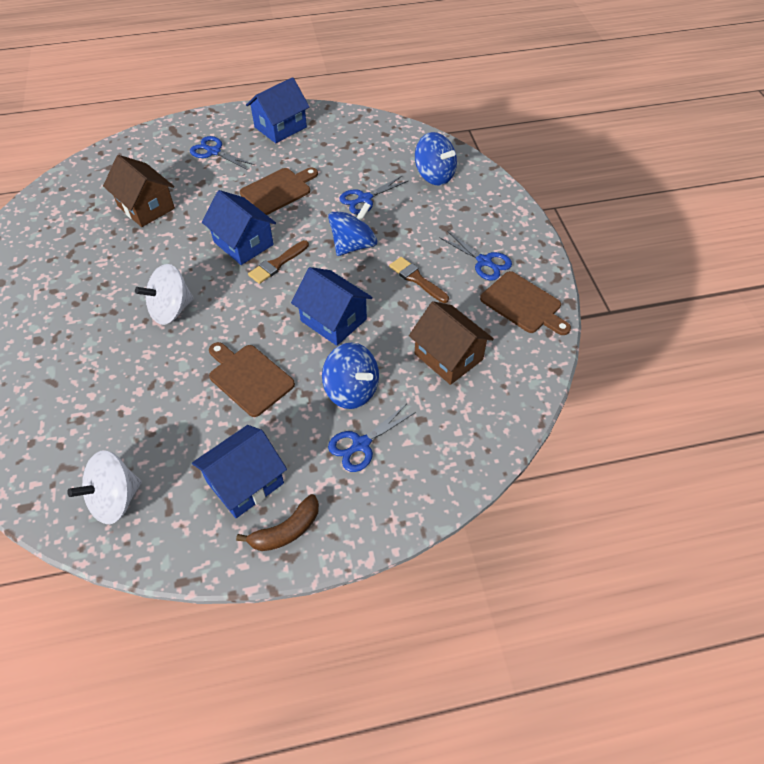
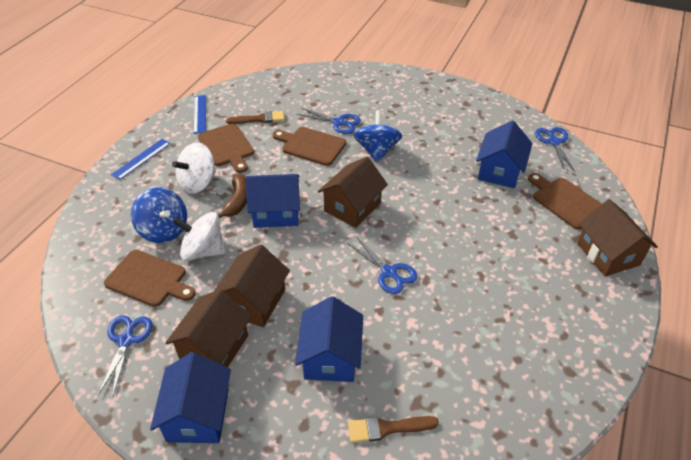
blue ruler: 0 -> 2
blue spinning top: 3 -> 2
brown cutting board: 3 -> 4
brown house: 2 -> 4

